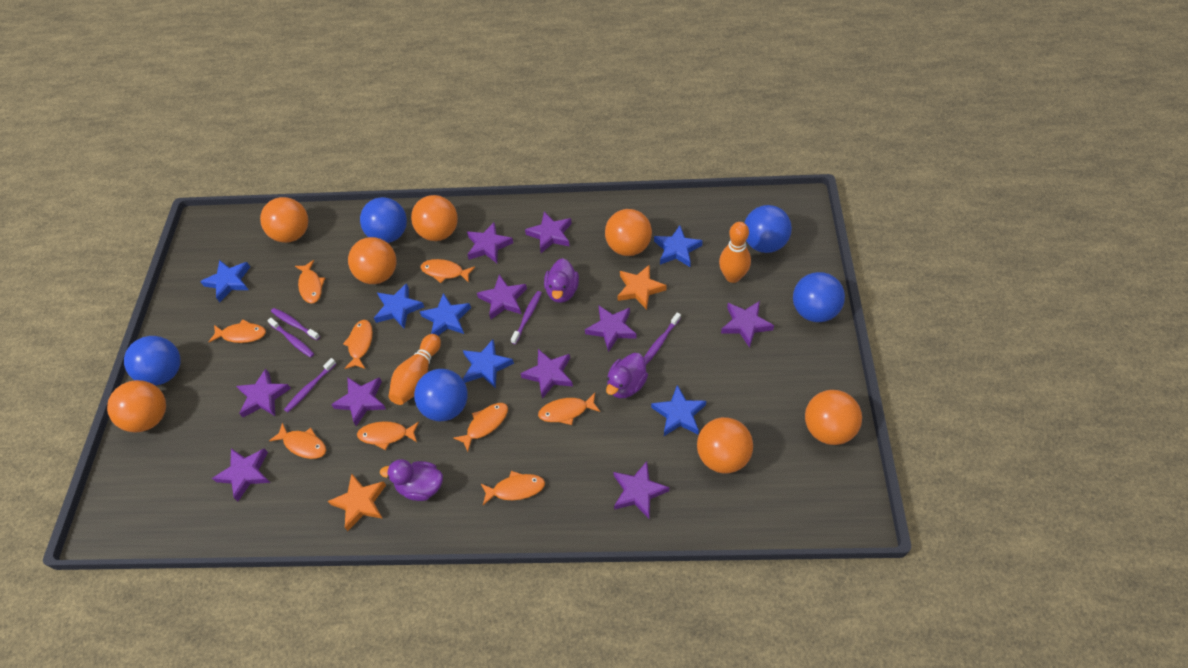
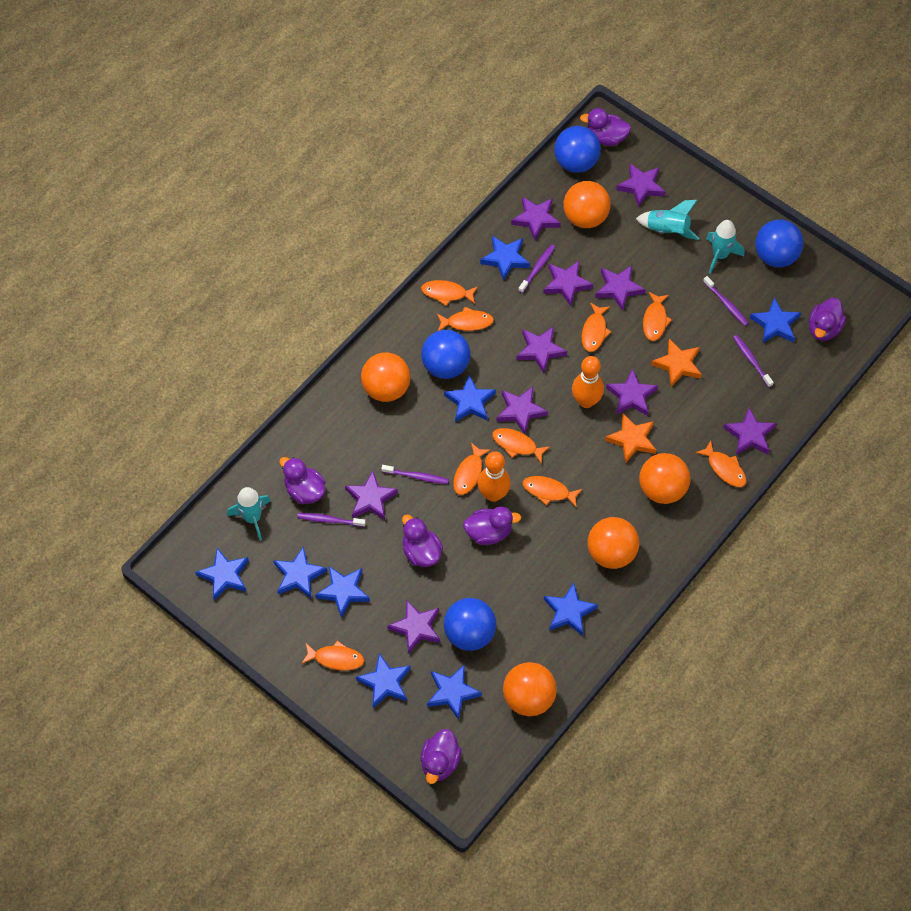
blue ball: 5 -> 4
blue star: 6 -> 9
orange ball: 7 -> 5
purple duck: 3 -> 6
turquoise rocket: 0 -> 3

